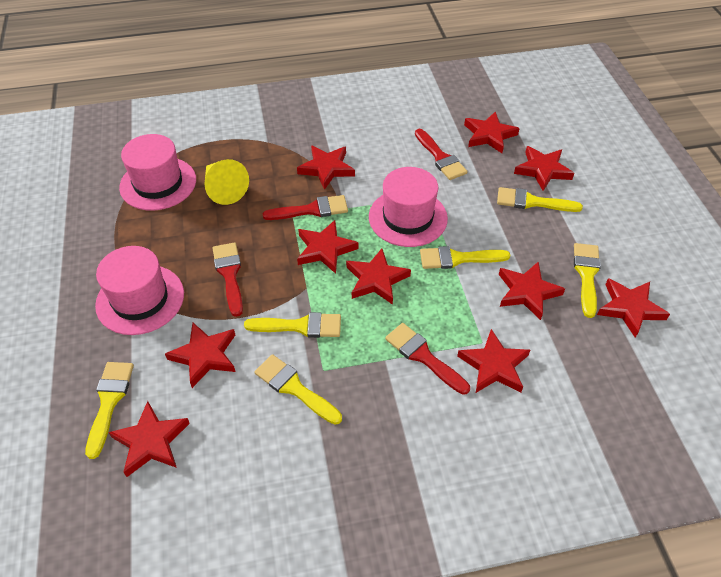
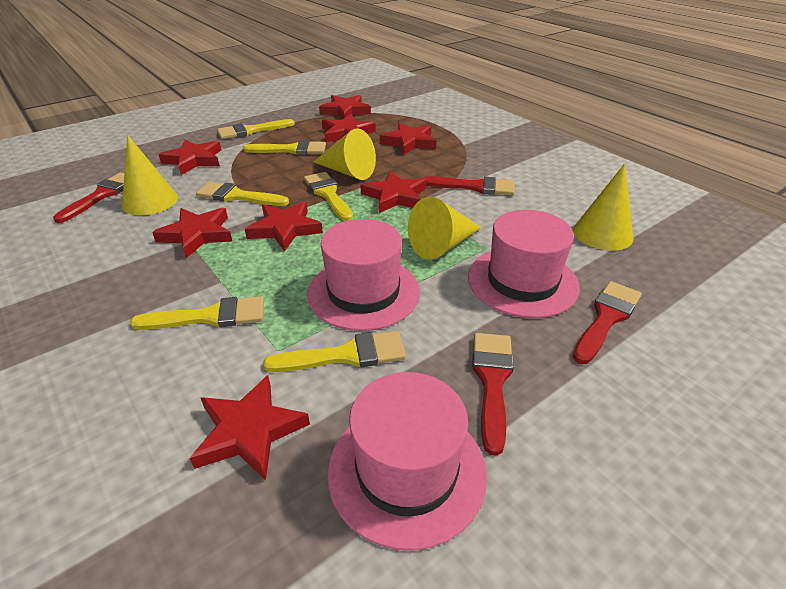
red star: 10 -> 8
yellow cone: 1 -> 4

